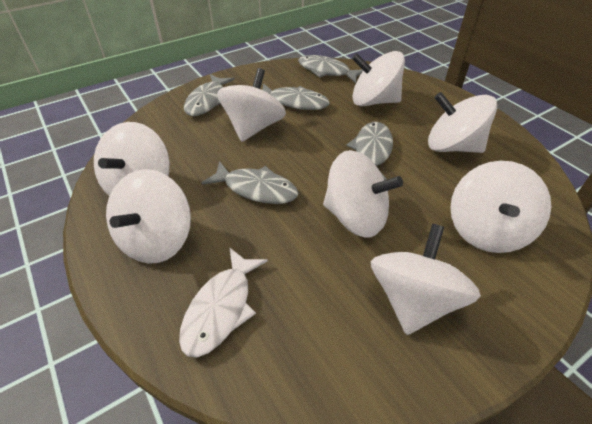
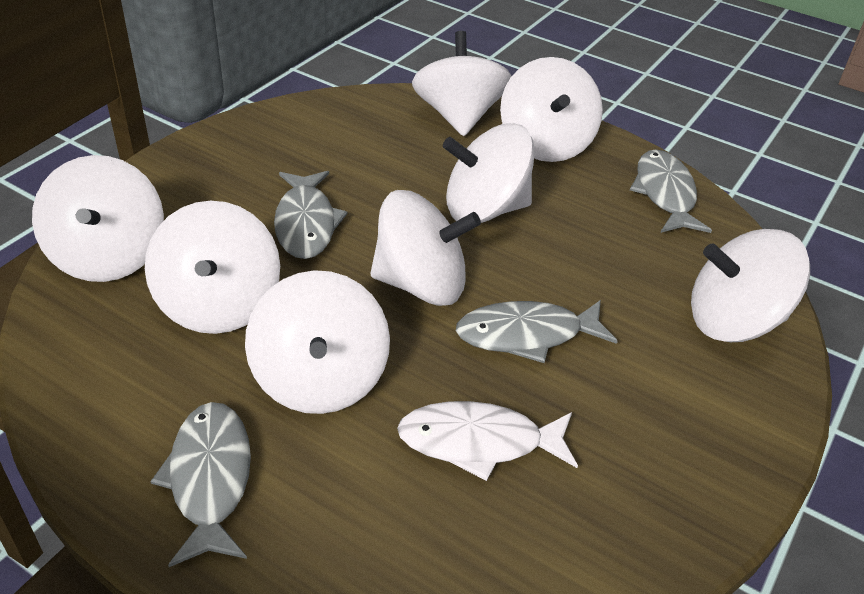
grey fish: 5 -> 4

